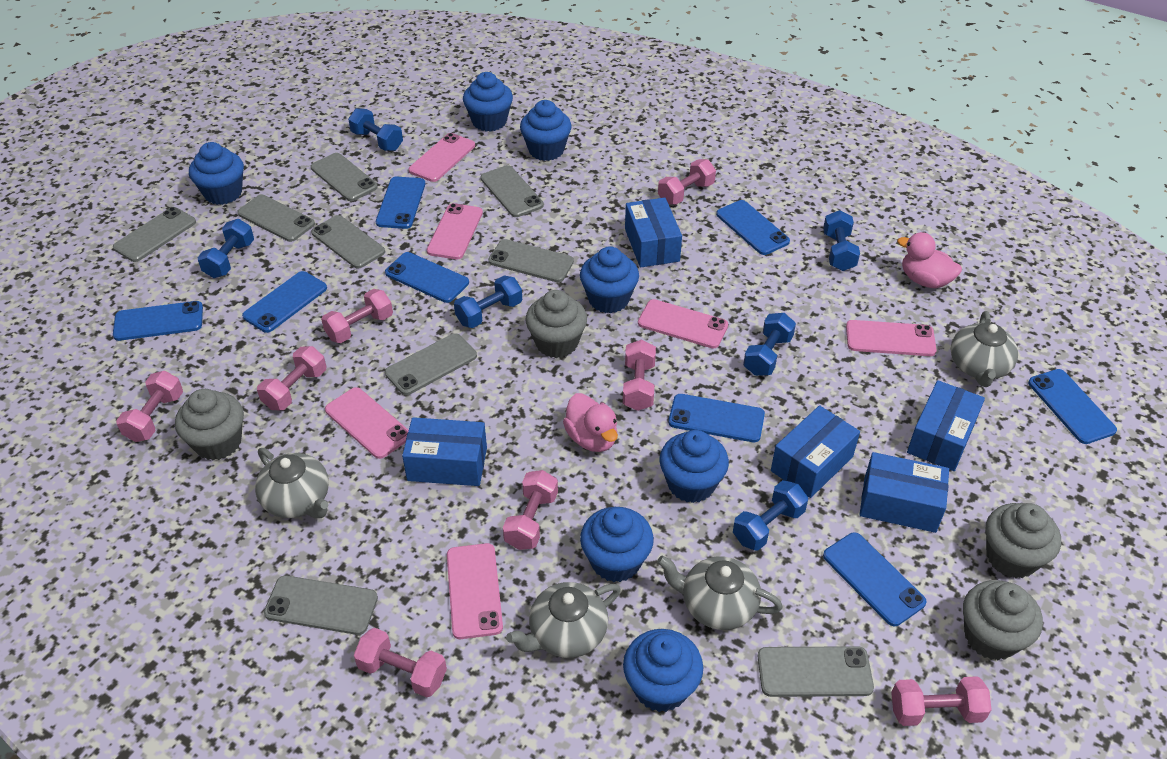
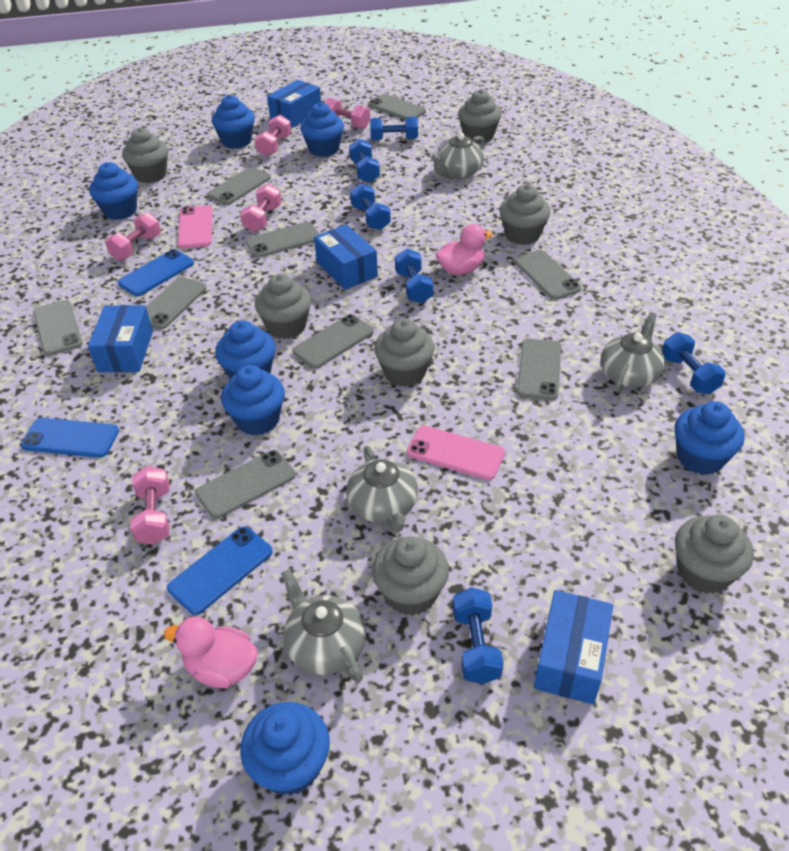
blue box: 5 -> 4
blue phone: 8 -> 3
grey cupcake: 4 -> 7
pink dumbbell: 8 -> 5
pink phone: 6 -> 2

